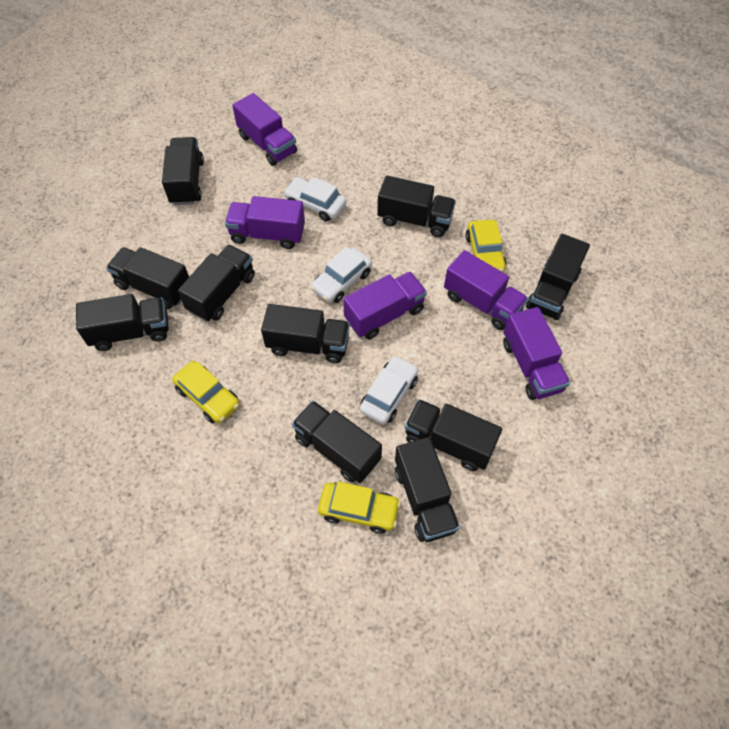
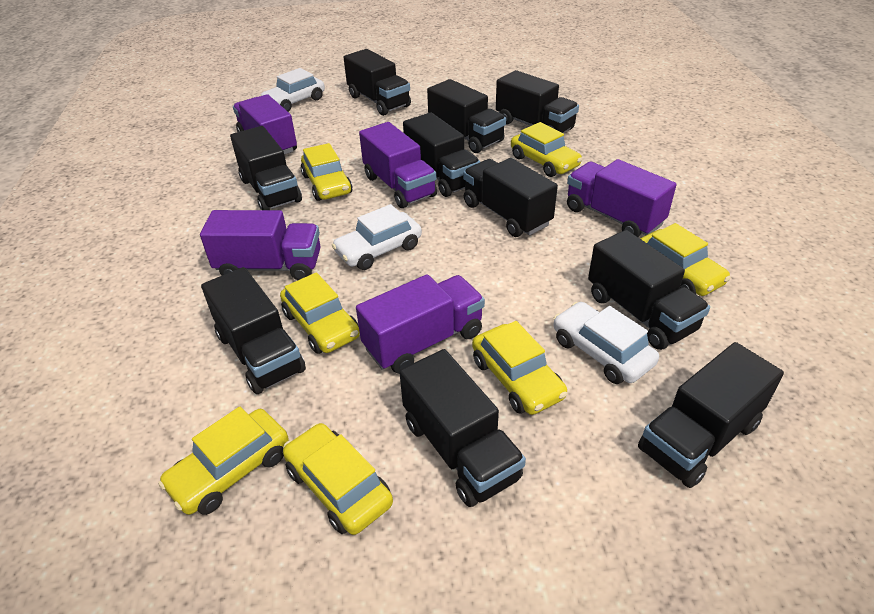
yellow car: 3 -> 7

